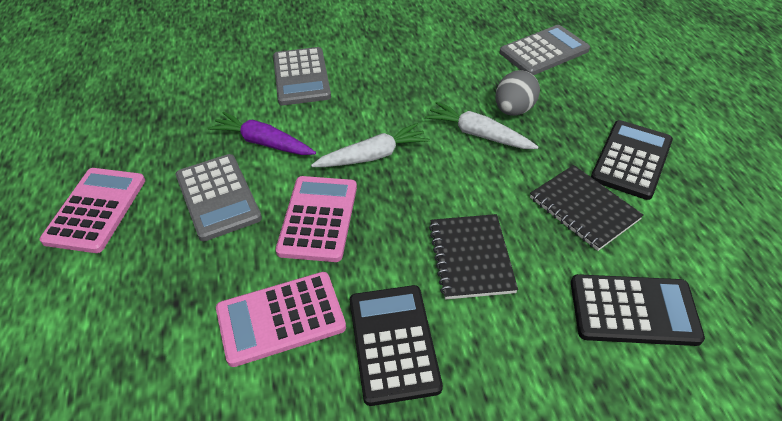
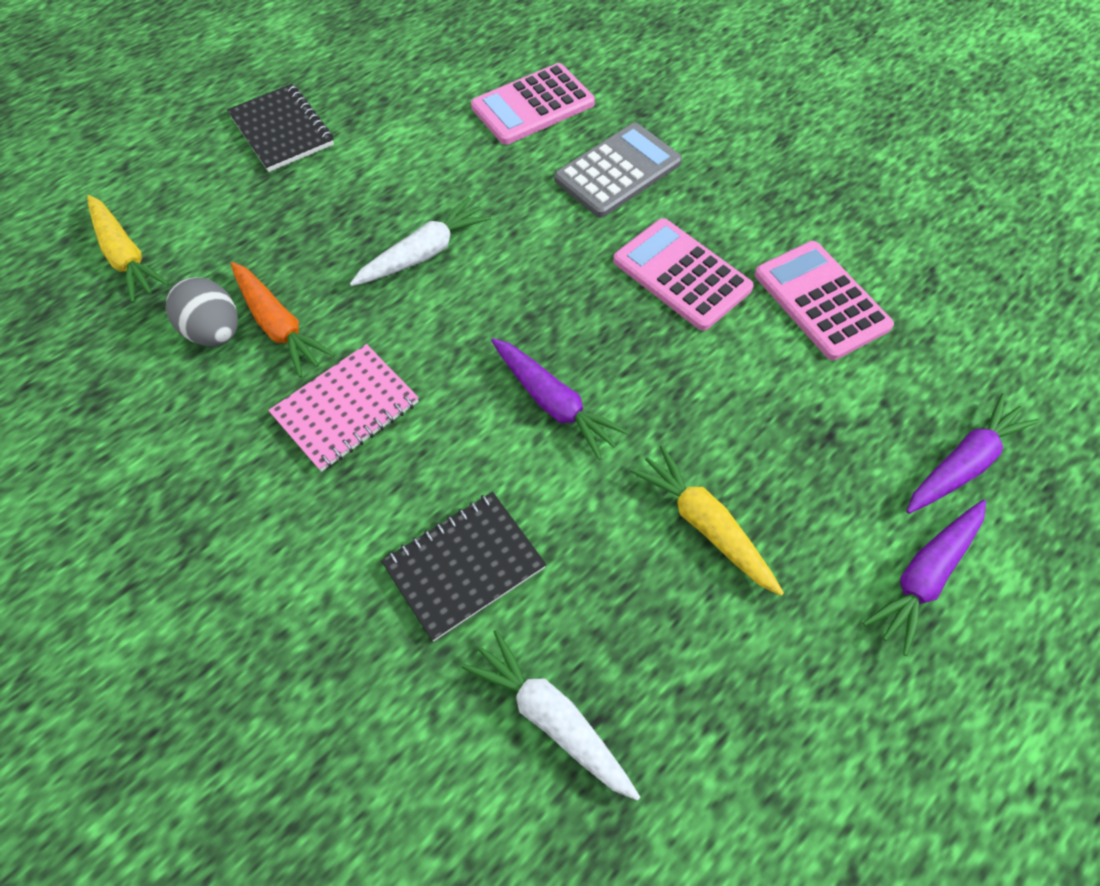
black calculator: 3 -> 0
grey calculator: 3 -> 1
orange carrot: 0 -> 1
pink notebook: 0 -> 1
purple carrot: 1 -> 3
yellow carrot: 0 -> 2

